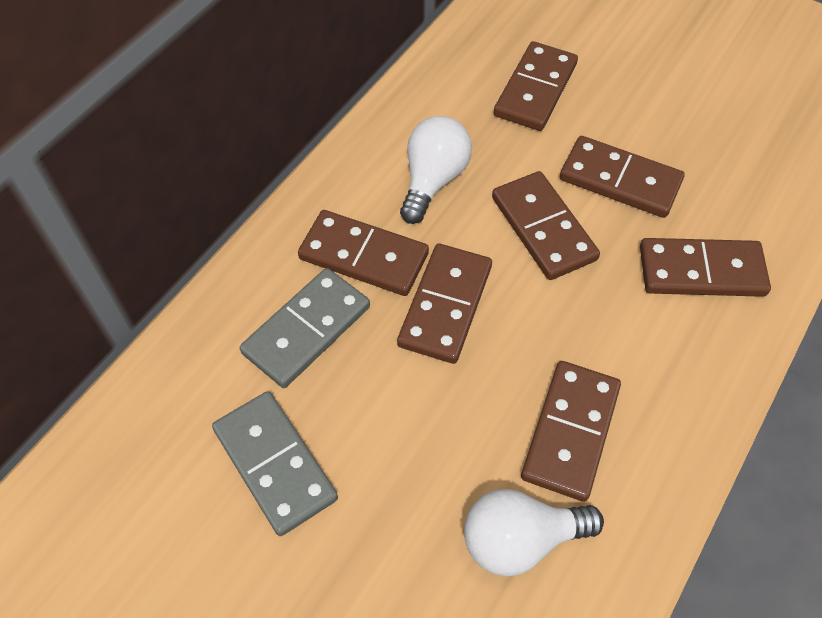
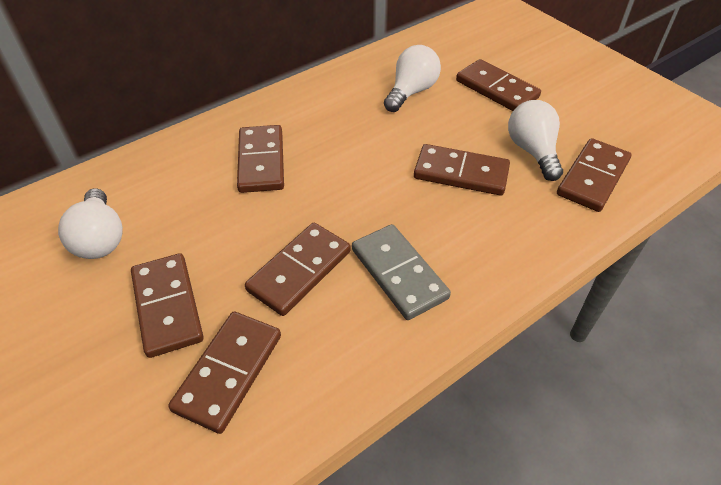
grey domino: 2 -> 1
white light bulb: 2 -> 3

